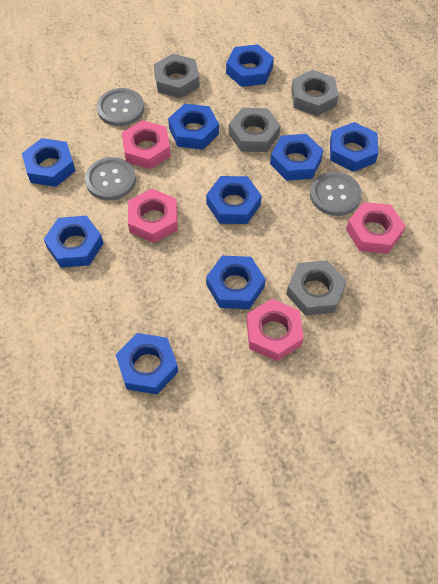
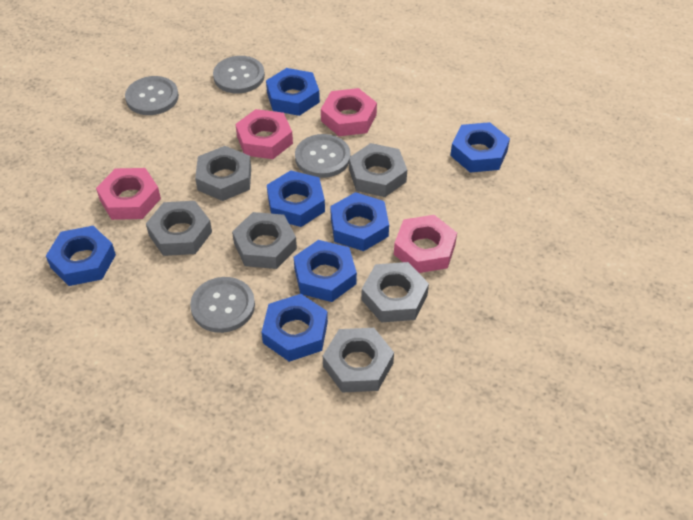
blue nut: 9 -> 7
grey button: 3 -> 4
grey nut: 4 -> 6

